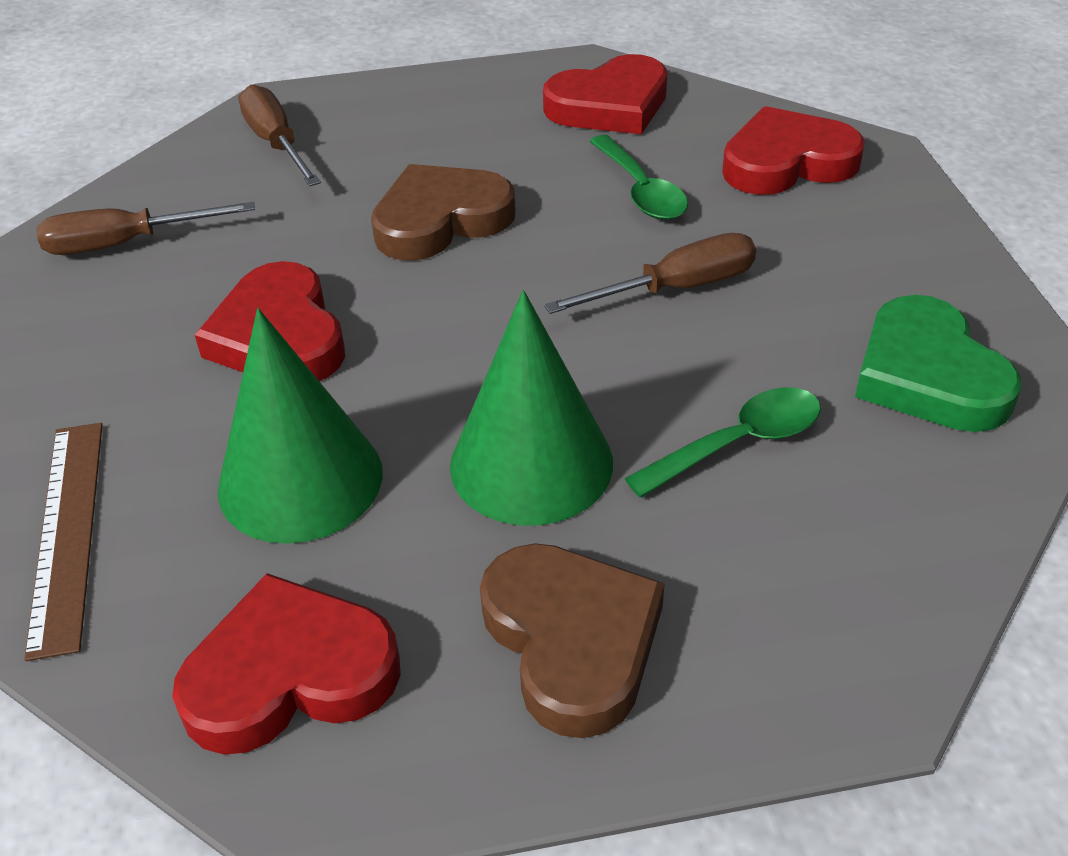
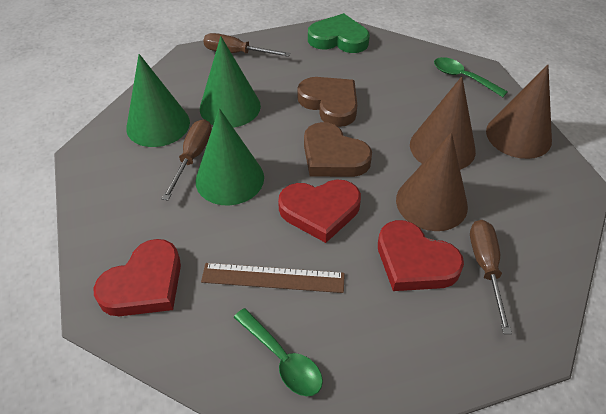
brown cone: 0 -> 3
green cone: 2 -> 3
red heart: 4 -> 3

